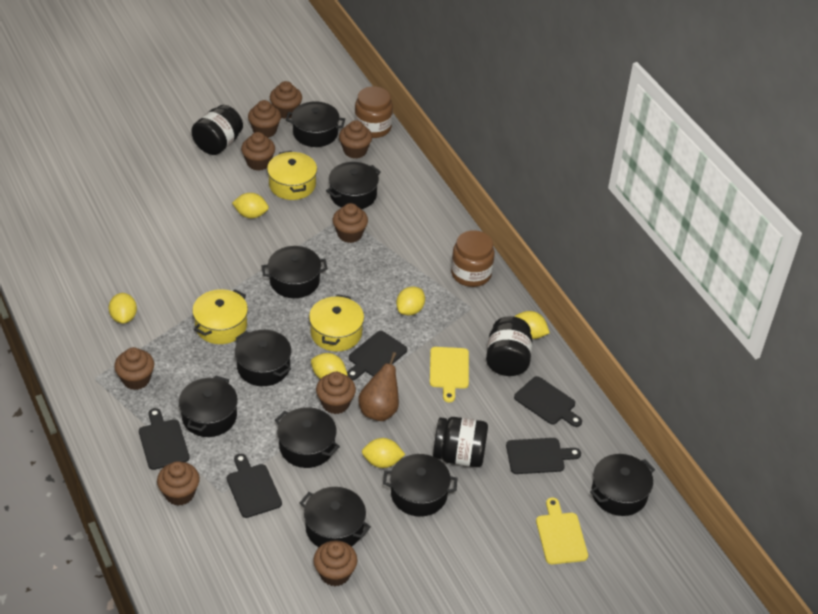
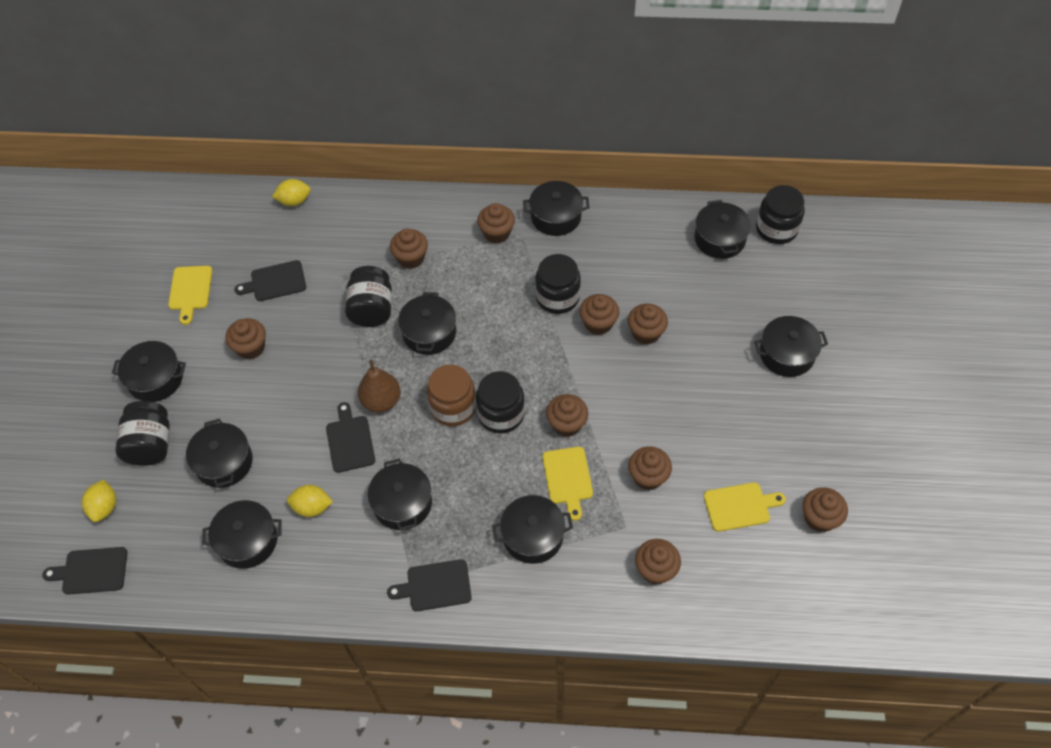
black cutting board: 5 -> 4
black jar: 3 -> 5
brown jar: 2 -> 1
yellow cutting board: 2 -> 3
yellow lemon: 6 -> 3
yellow pot: 3 -> 0

